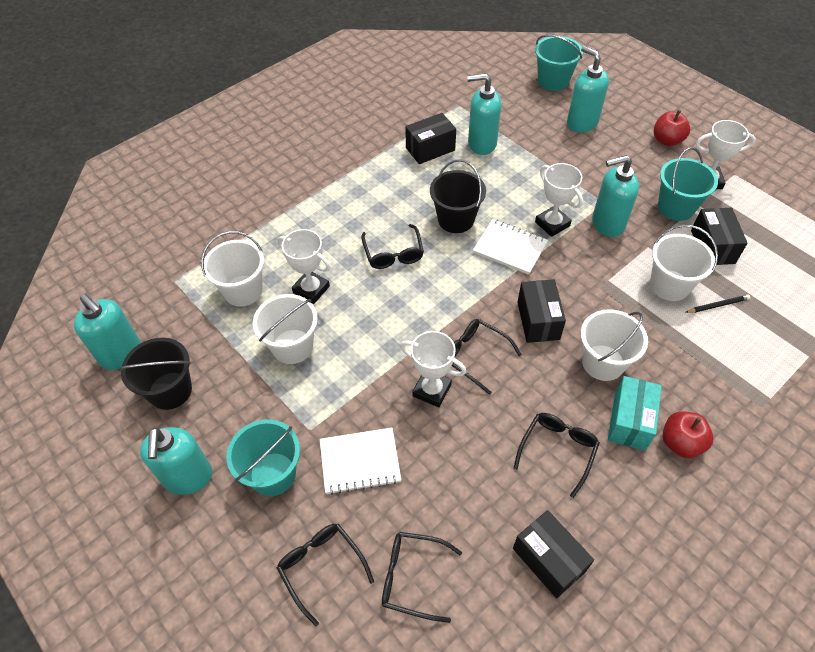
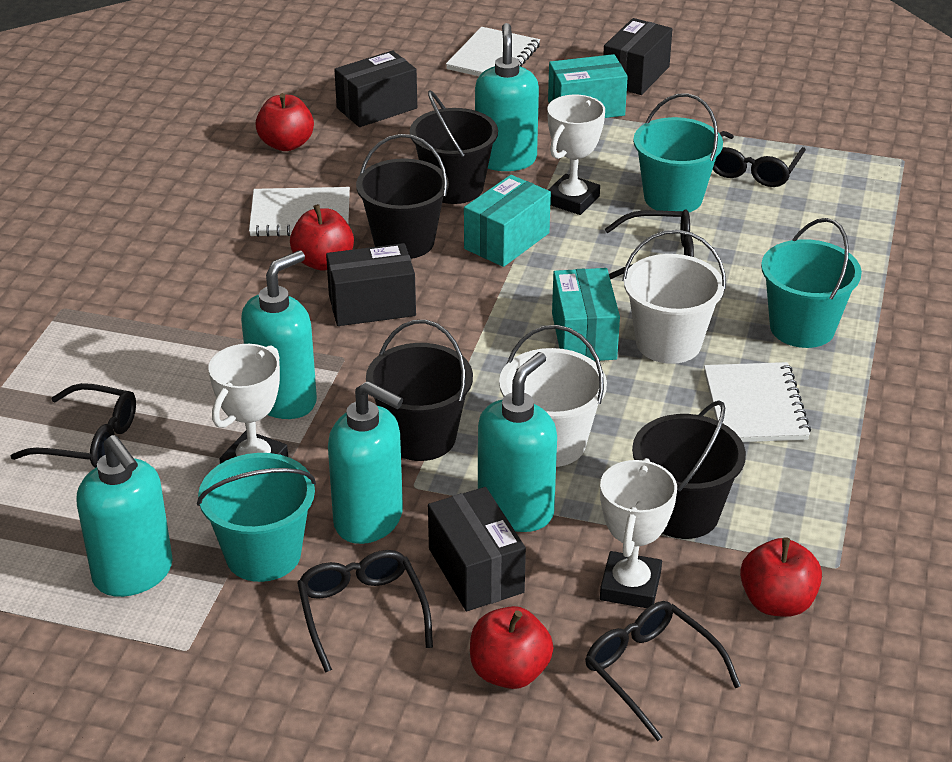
black bucket: 2 -> 4
black pencil: 1 -> 0
red apple: 2 -> 4
turquoise box: 1 -> 3
white bucket: 4 -> 2
white notebook: 2 -> 3
white trophy: 4 -> 3

